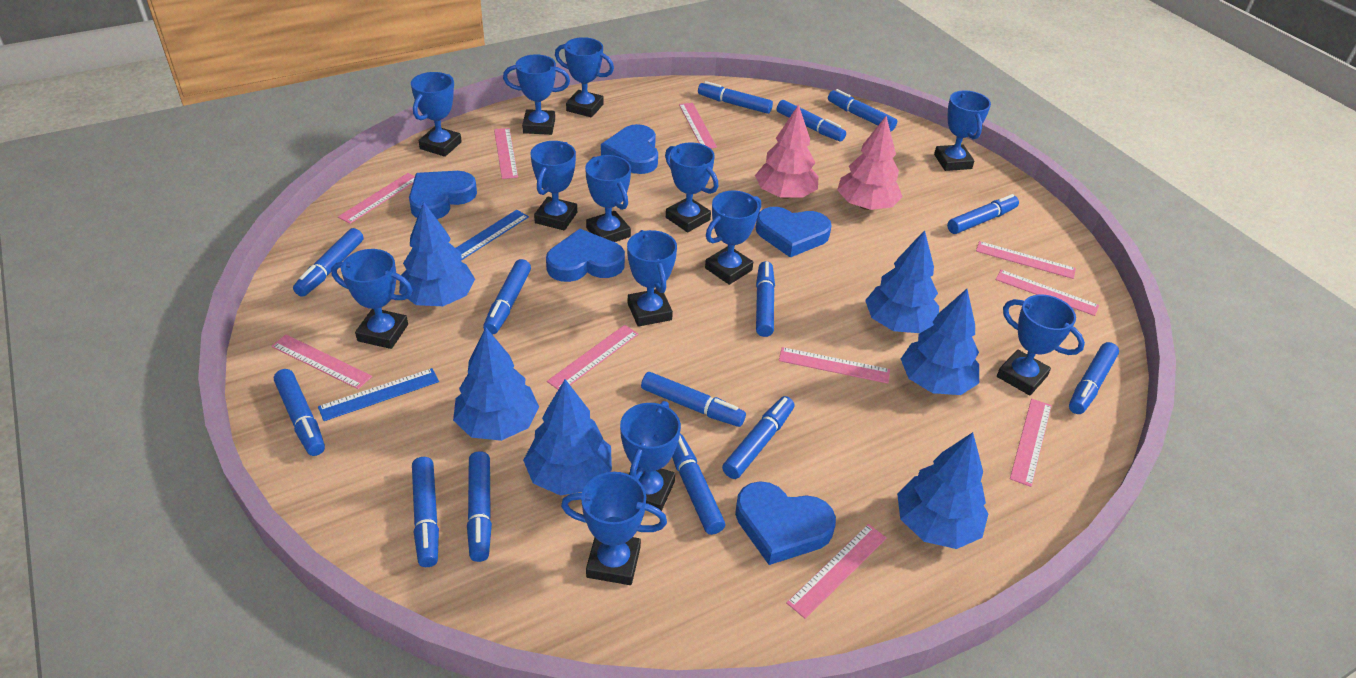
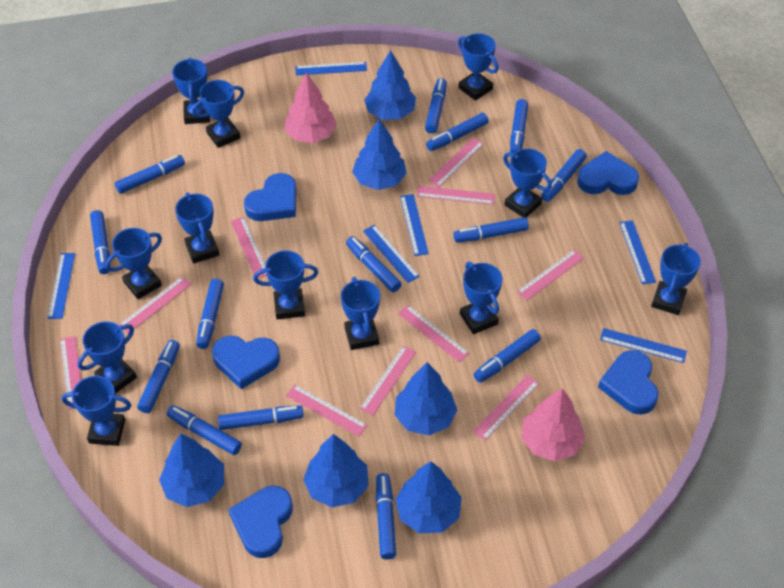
blue ruler: 2 -> 6
blue trophy: 13 -> 12

